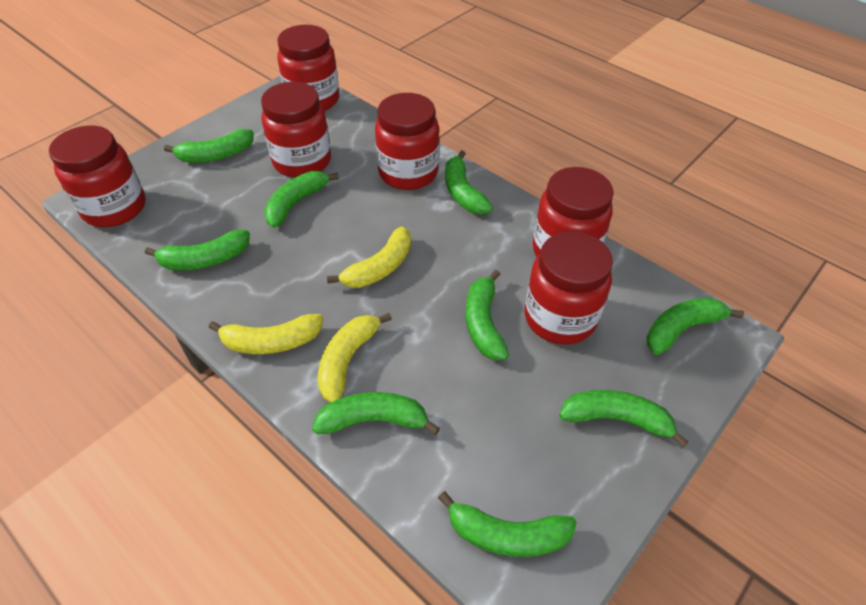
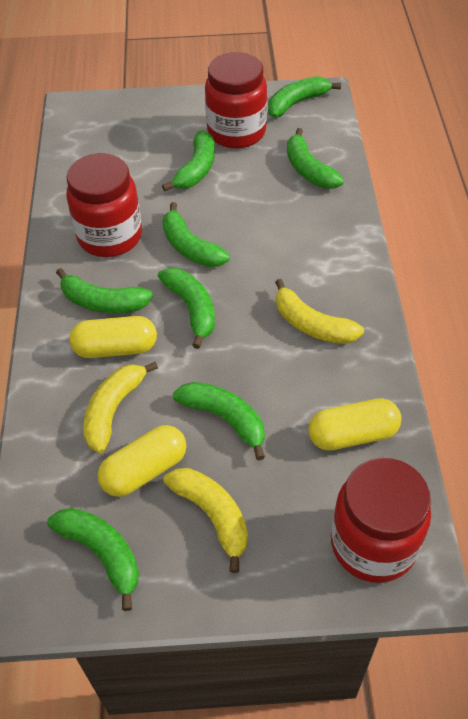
green banana: 9 -> 8
red jar: 6 -> 3
yellow capsule: 0 -> 3

